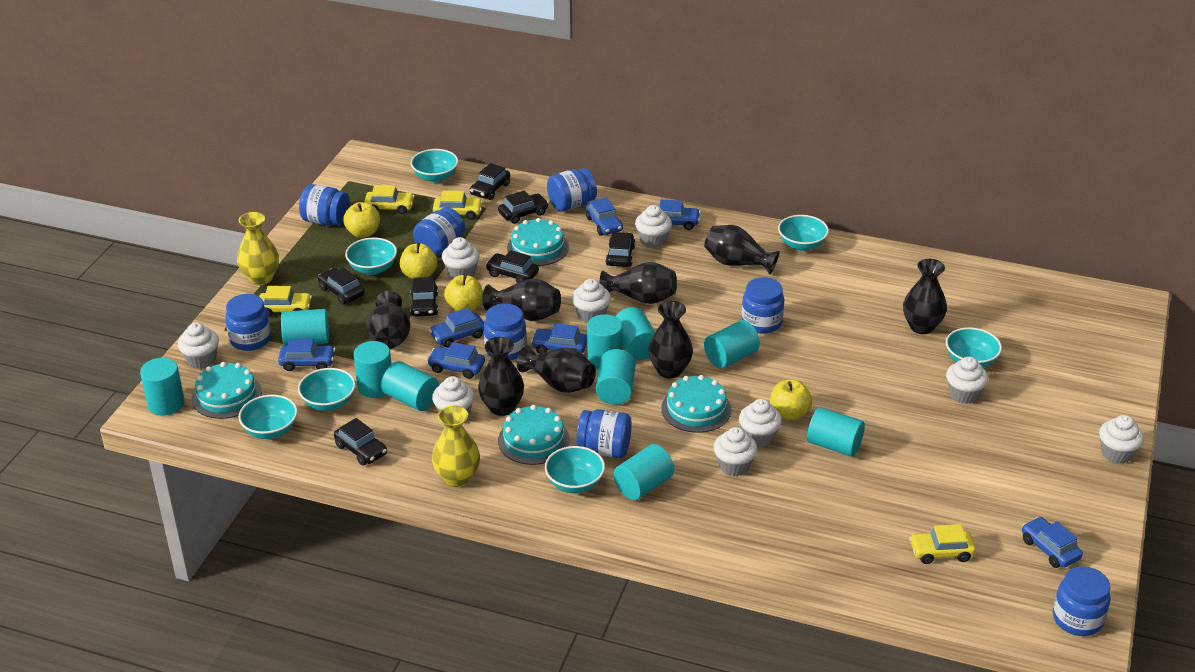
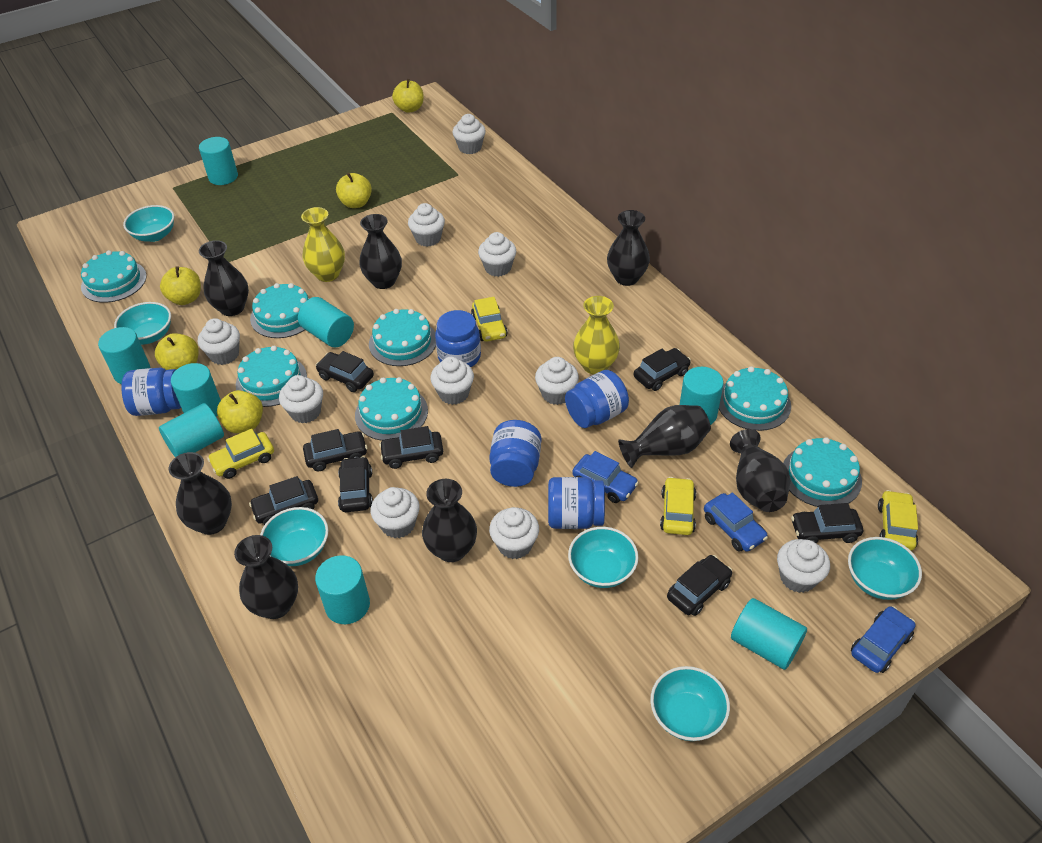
black car: 7 -> 8
blue car: 7 -> 3
blue jar: 8 -> 5
turquoise bowl: 7 -> 6
turquoise cake: 4 -> 7
turquoise cylinder: 10 -> 8
white cupcake: 9 -> 10
yellow apple: 4 -> 5

